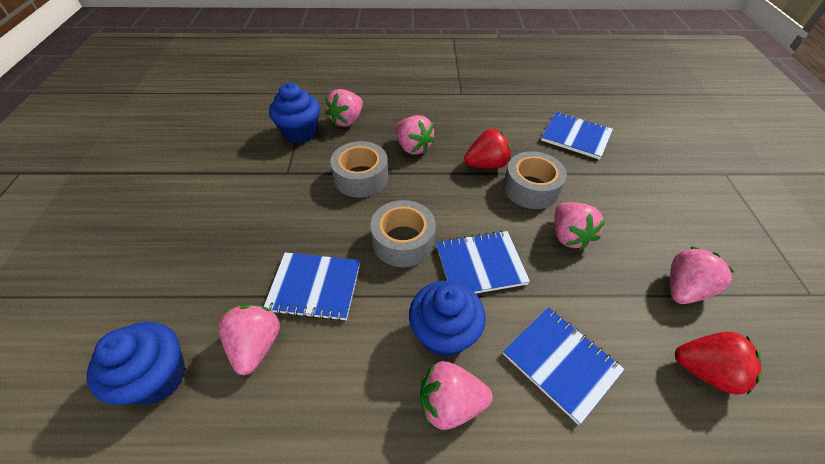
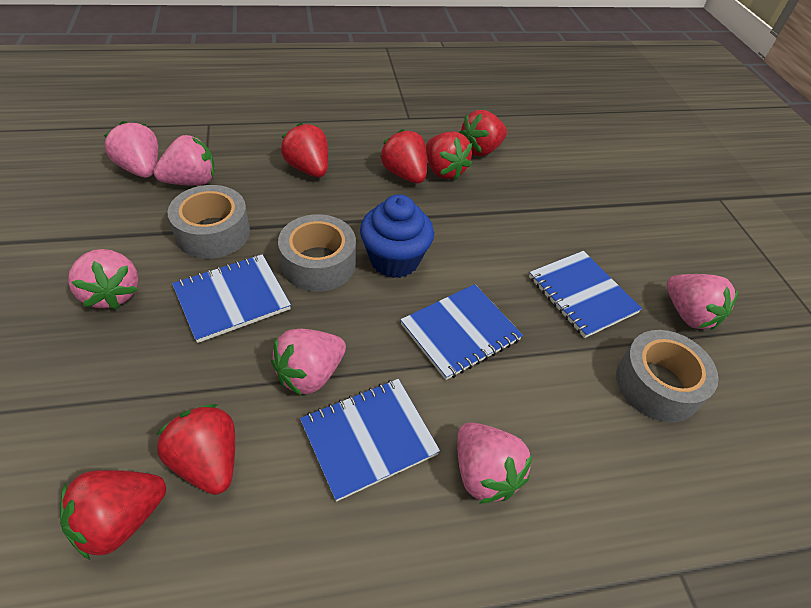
blue cupcake: 3 -> 1
red strawberry: 2 -> 6

